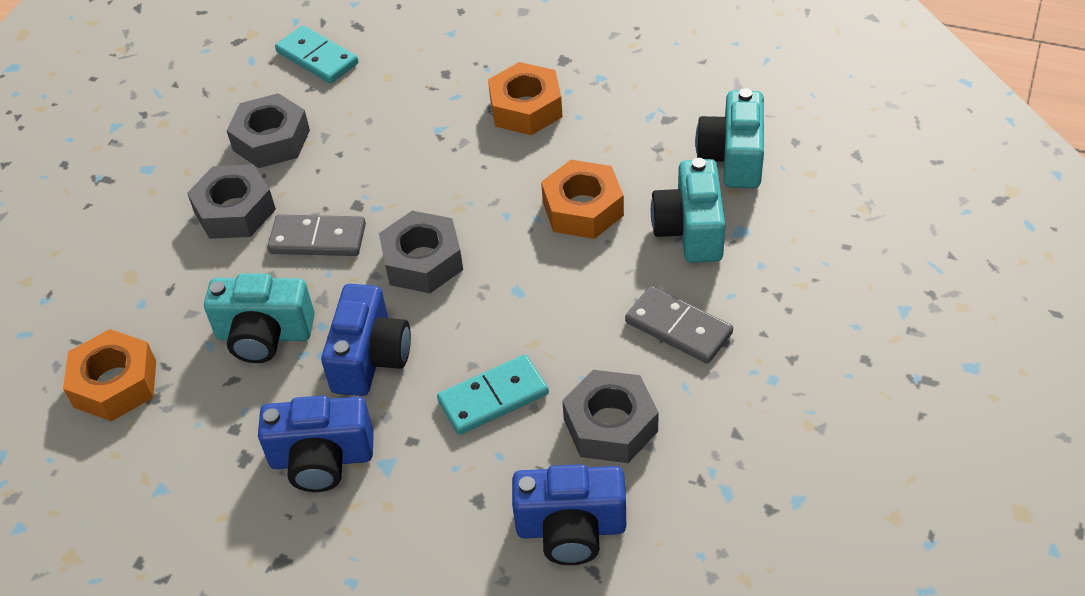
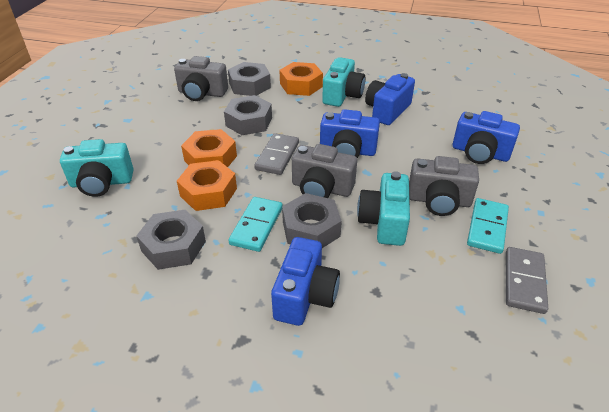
blue camera: 3 -> 4
grey camera: 0 -> 3

